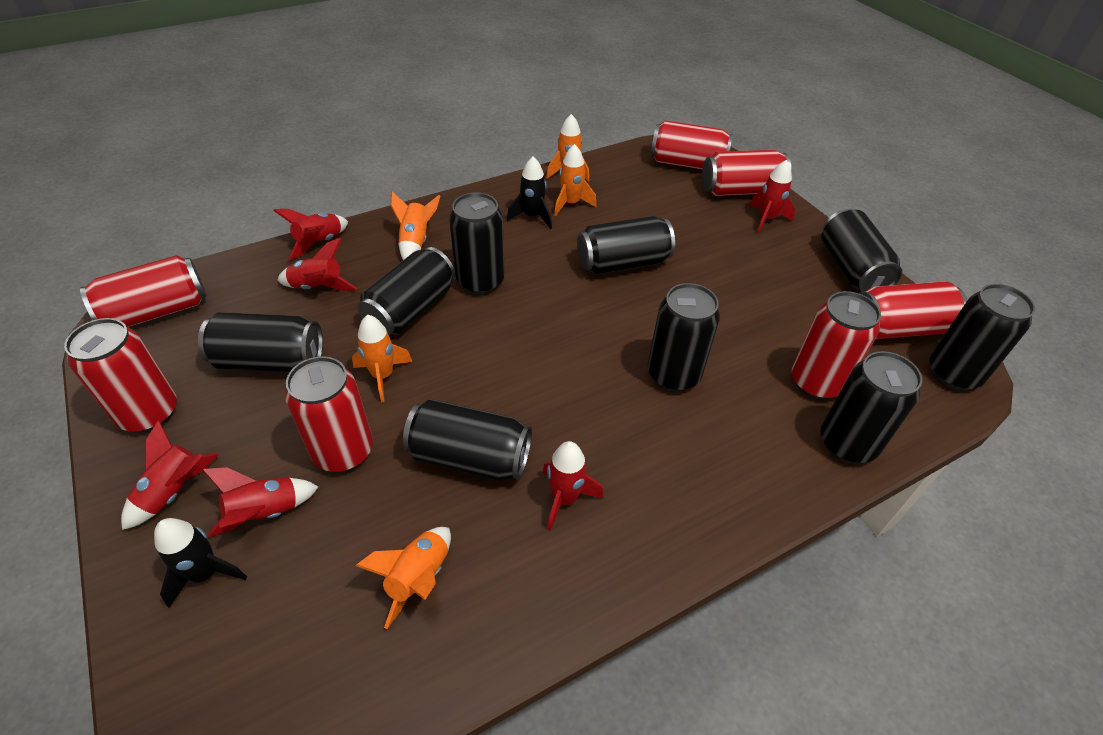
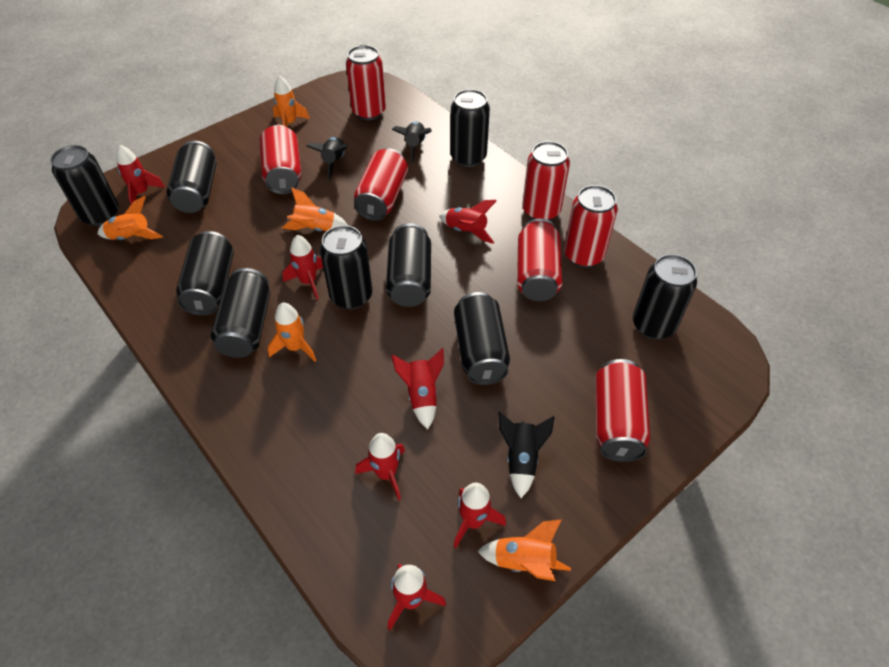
black rocket: 2 -> 3
red rocket: 6 -> 7

